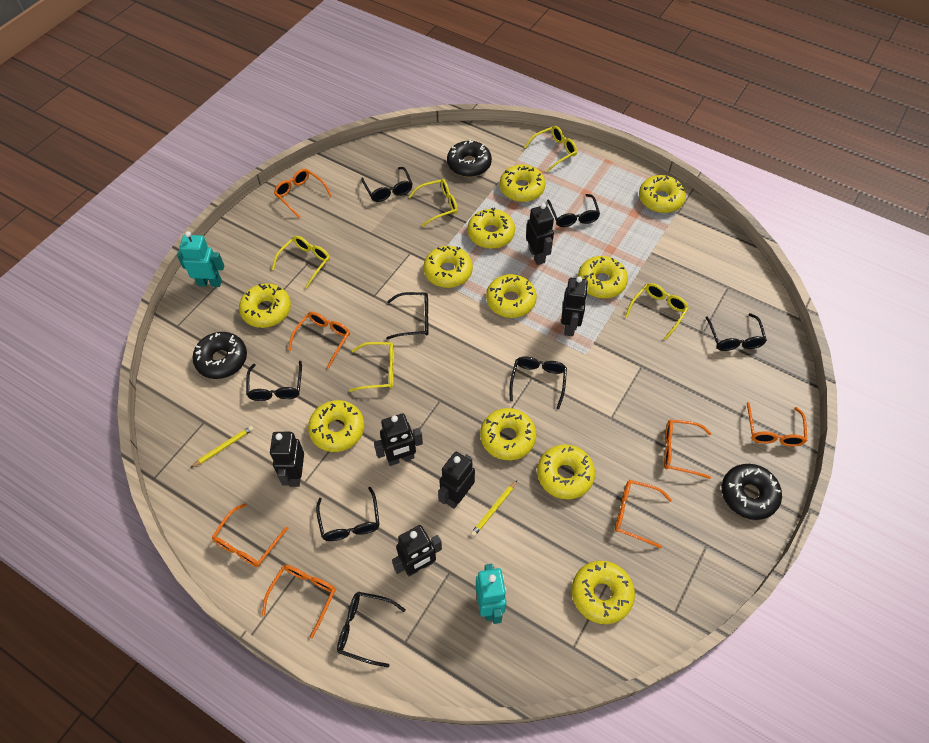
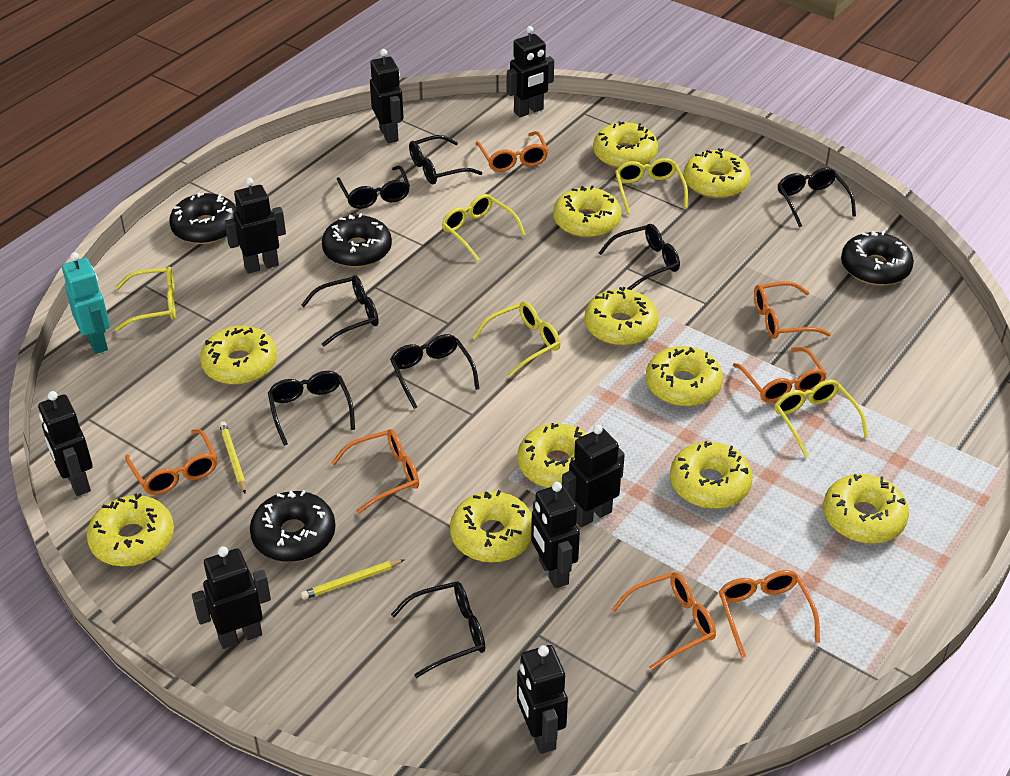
black donut: 3 -> 4
black robot: 6 -> 8
turquoise robot: 2 -> 1

